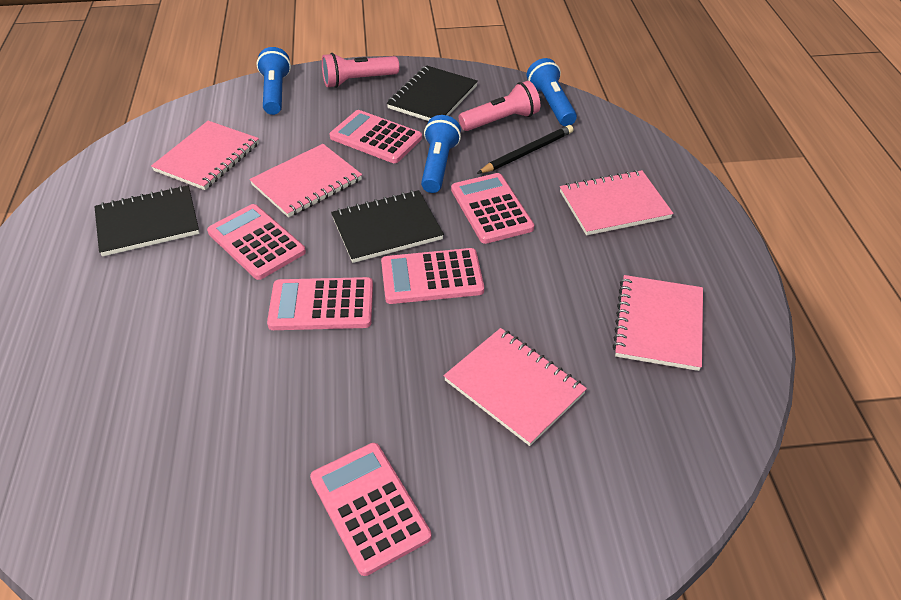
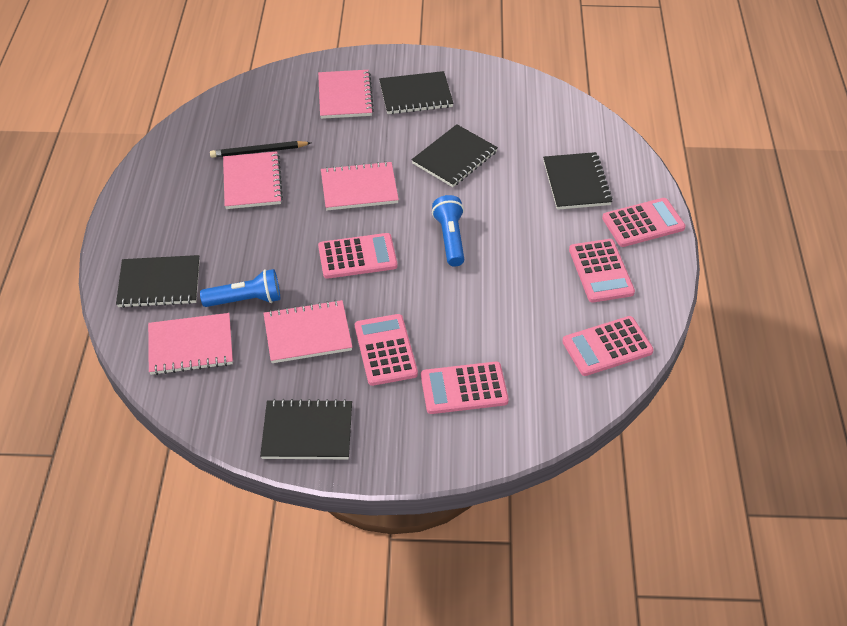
black notebook: 3 -> 5
blue flashlight: 3 -> 2
pink flashlight: 2 -> 0

